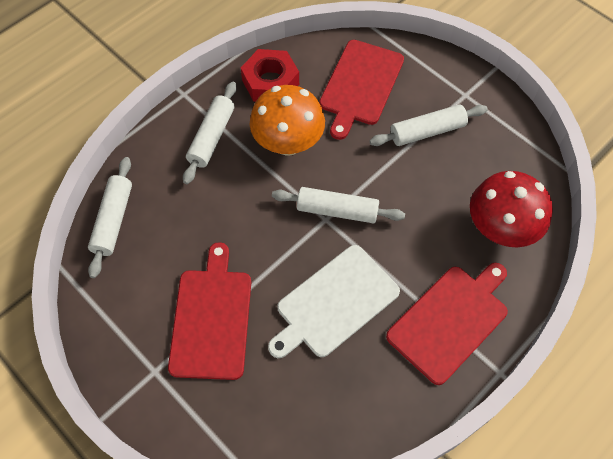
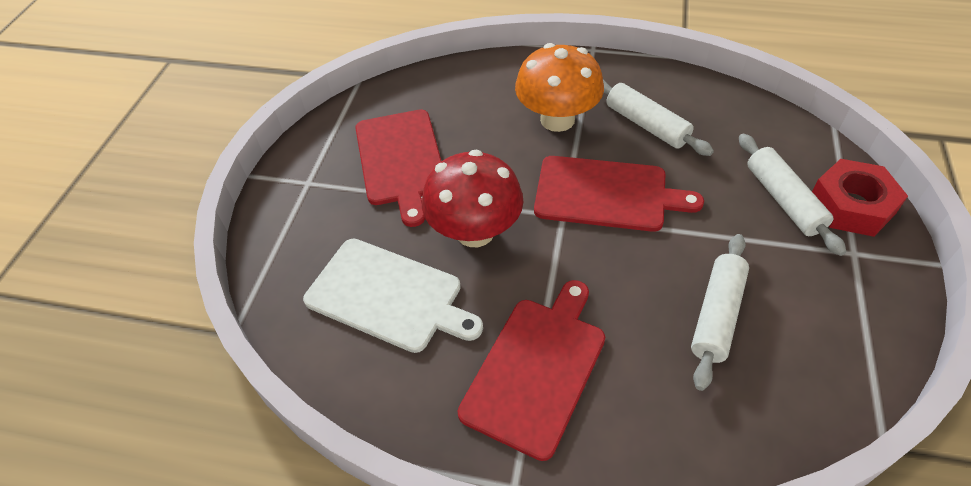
white rolling pin: 4 -> 3

